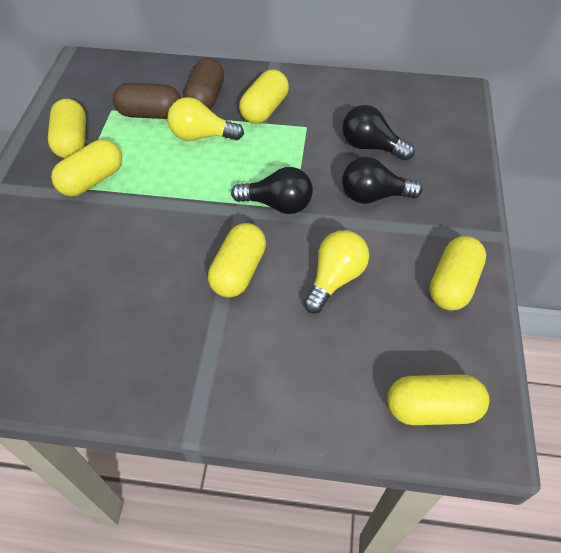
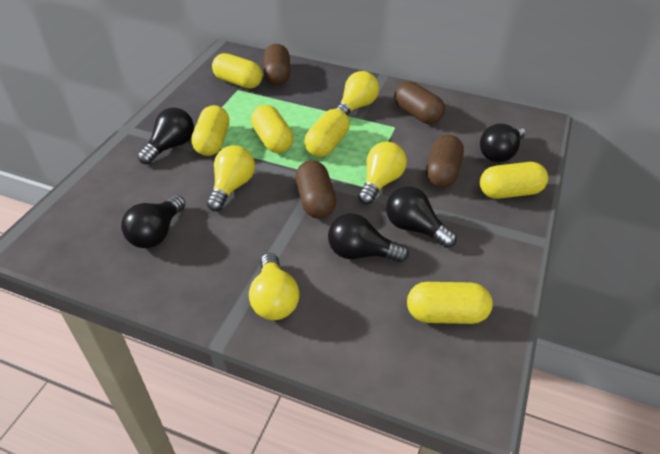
black light bulb: 3 -> 5
brown capsule: 2 -> 4
yellow light bulb: 2 -> 4

